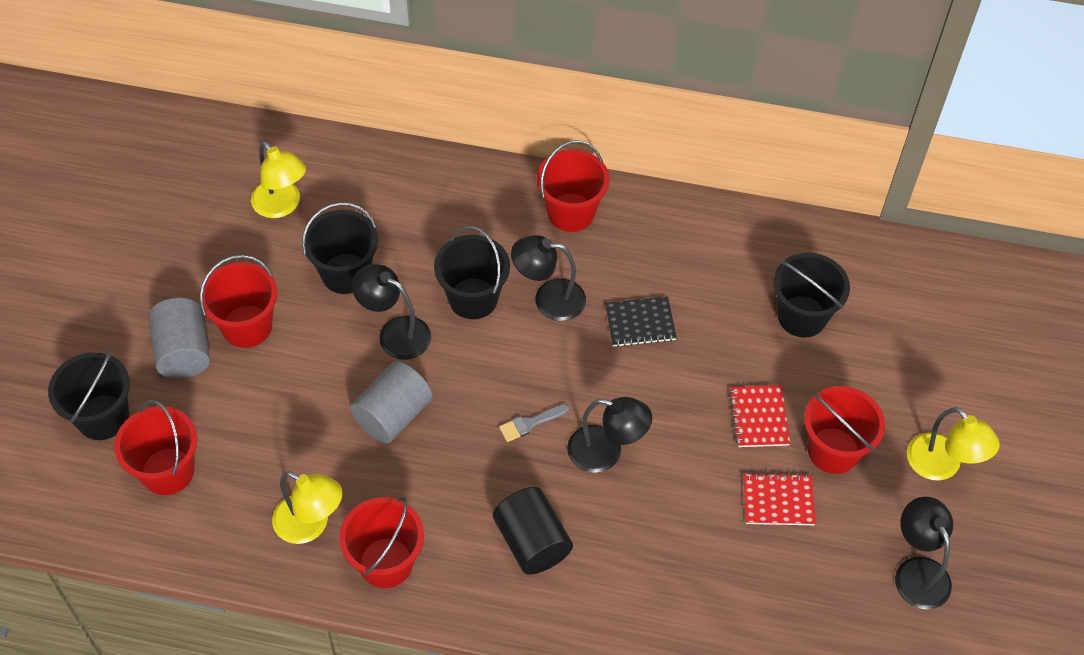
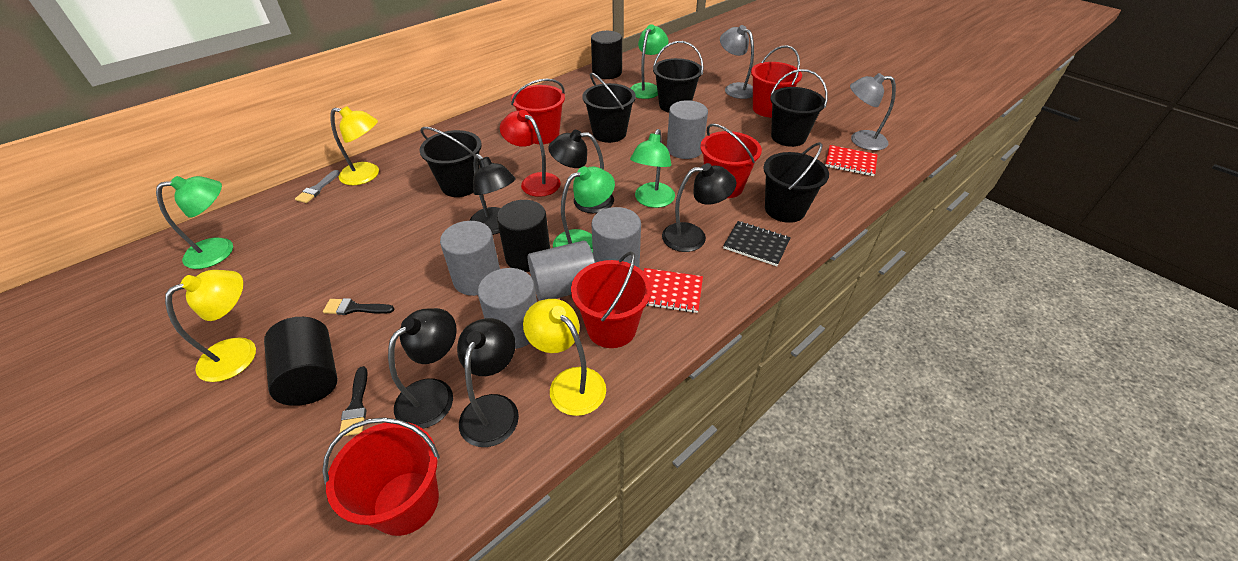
black brush: 0 -> 2
black bucket: 4 -> 5
black cylinder: 1 -> 3
black lamp: 4 -> 5
green lamp: 0 -> 4
grey cylinder: 2 -> 5
grey lamp: 0 -> 2
red lamp: 0 -> 1

